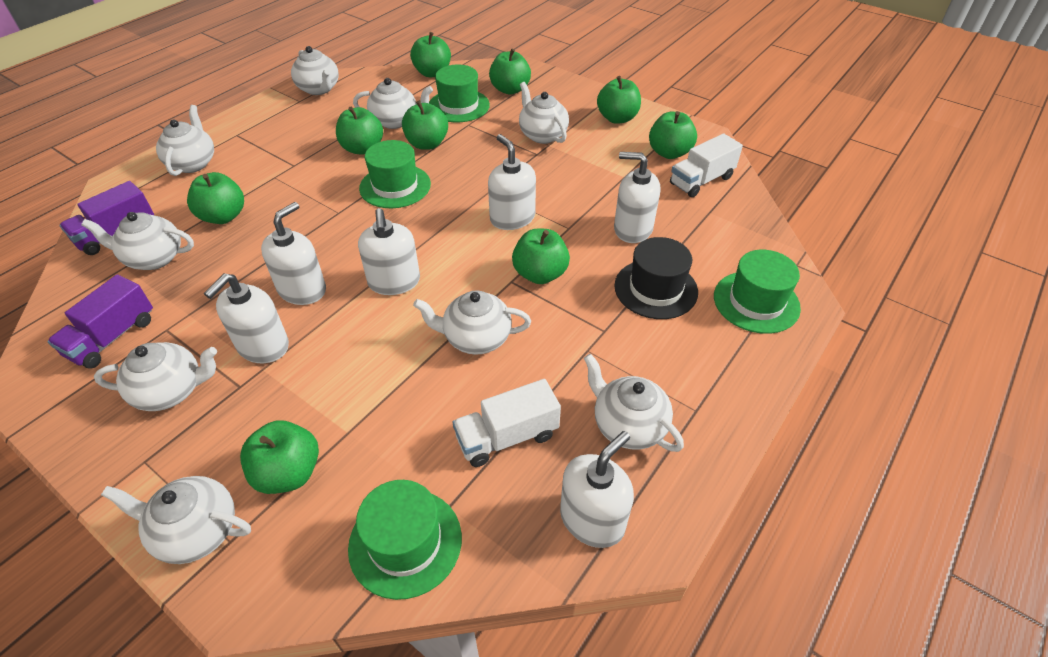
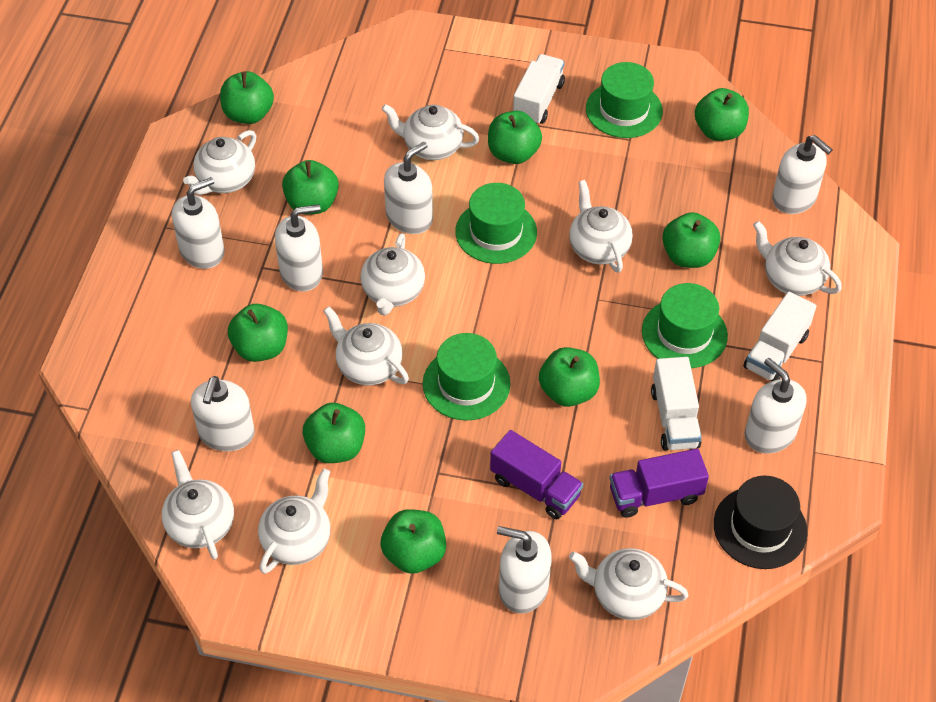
white soap dispenser: 6 -> 7
white truck: 2 -> 3

